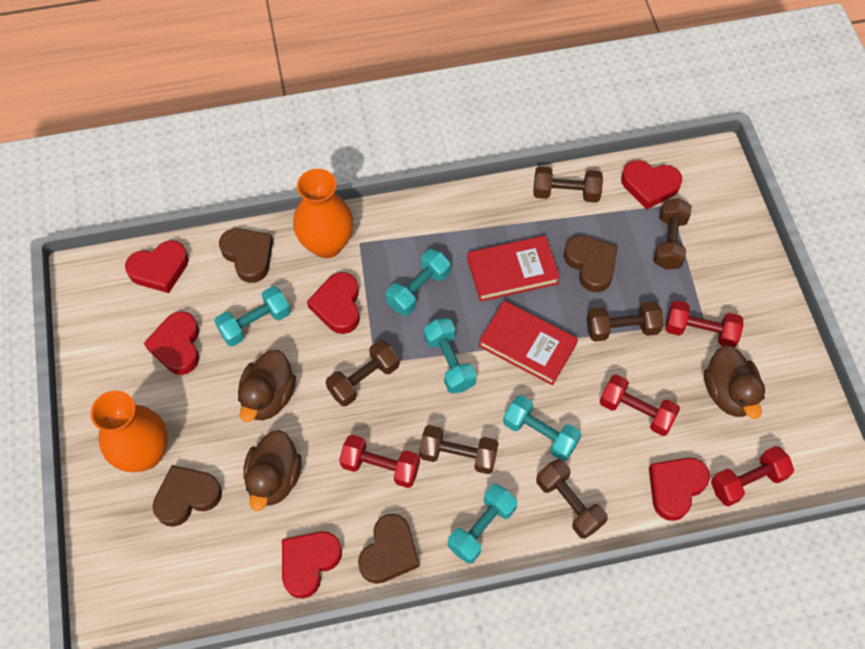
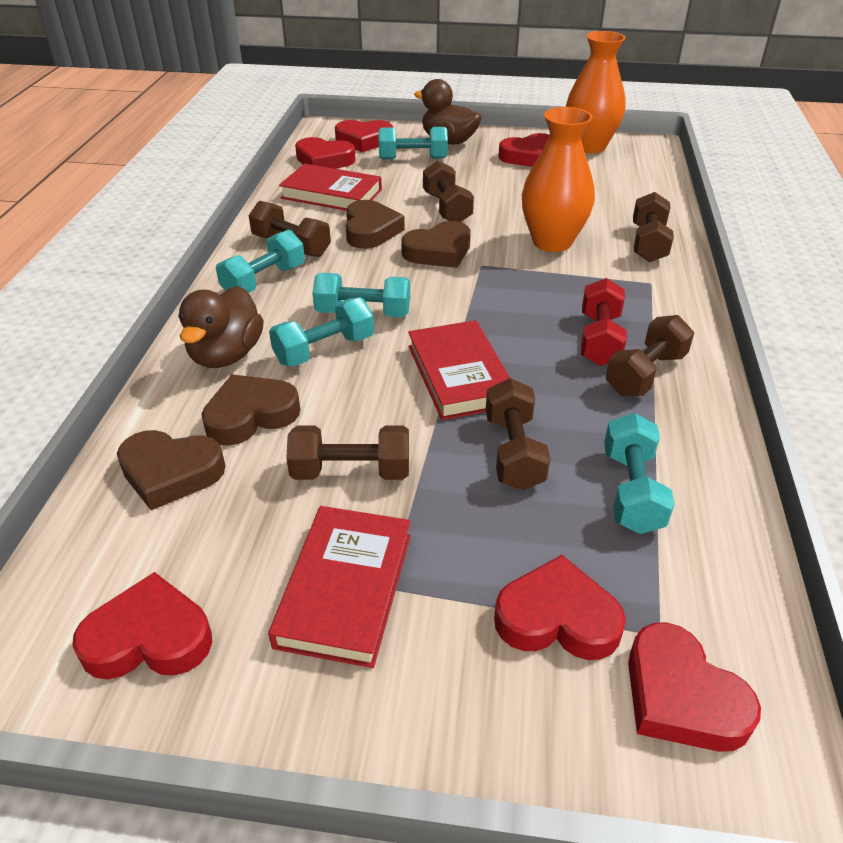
brown duck: 3 -> 2
red book: 2 -> 3
red dumbbell: 4 -> 1

